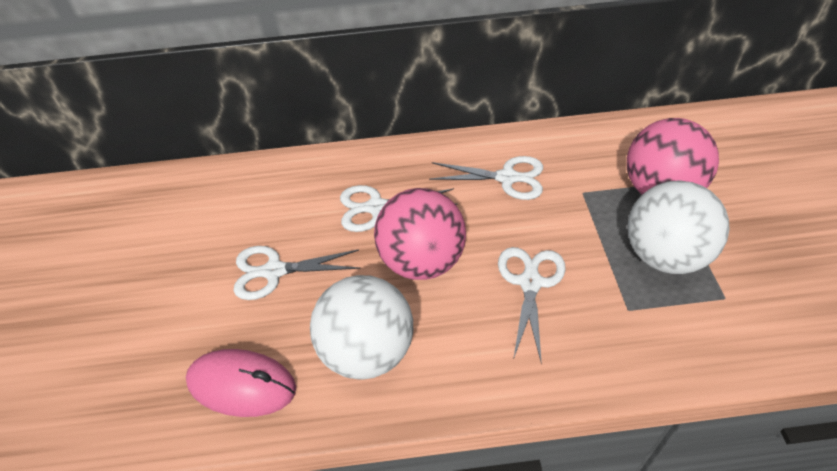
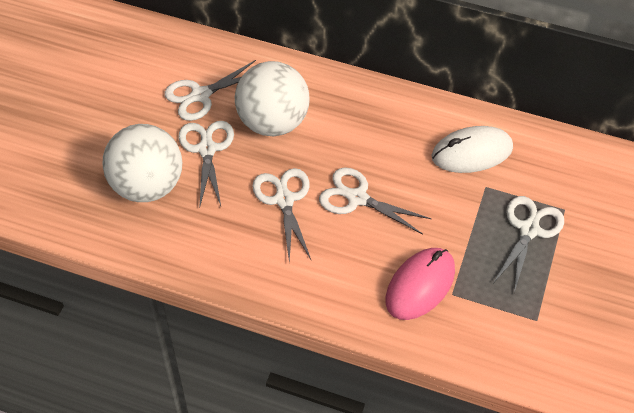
pink ball: 2 -> 0
white mouse: 0 -> 1
white scissors: 4 -> 5

